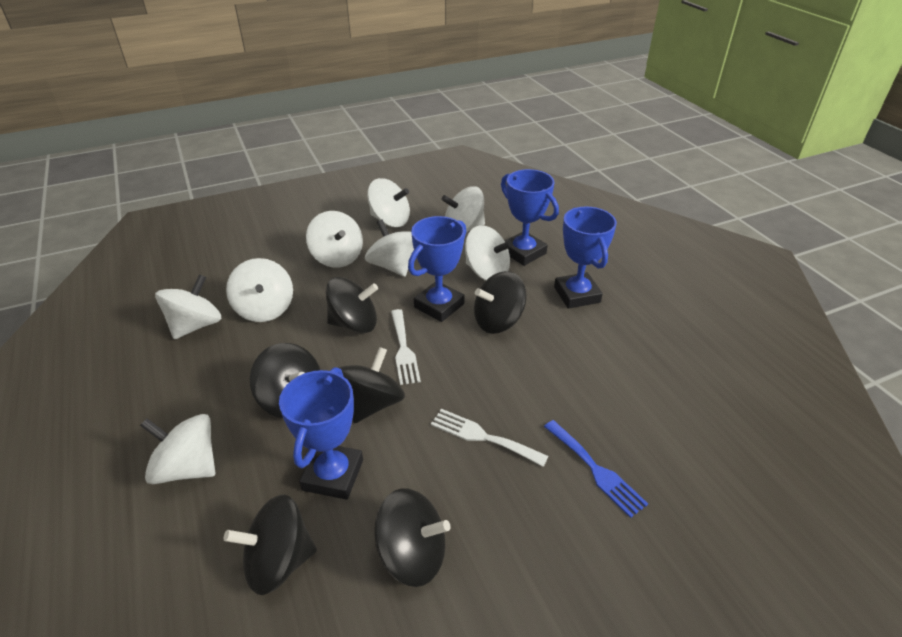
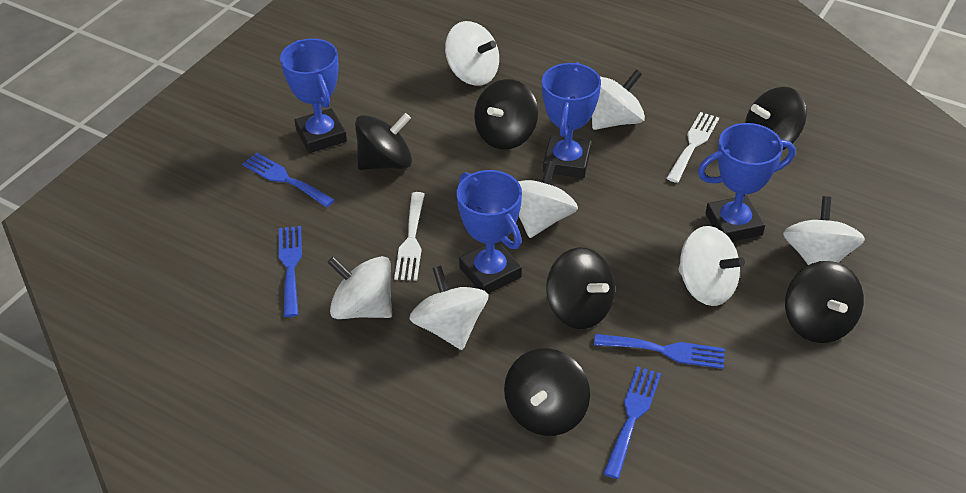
blue fork: 1 -> 4
white spinning top: 8 -> 7

